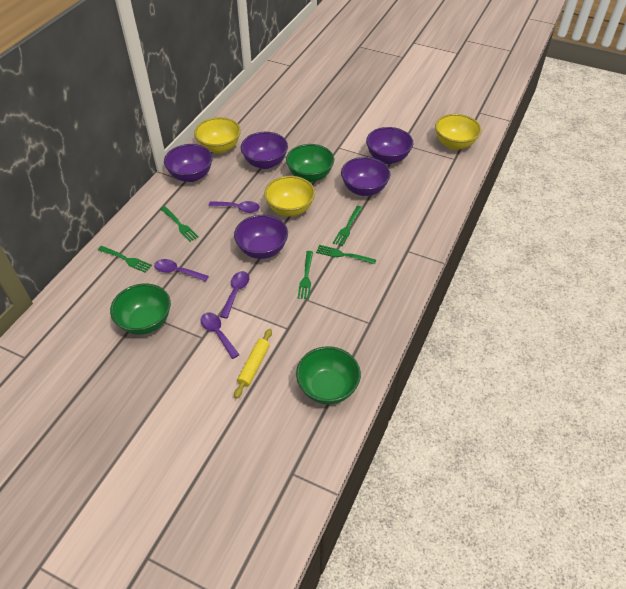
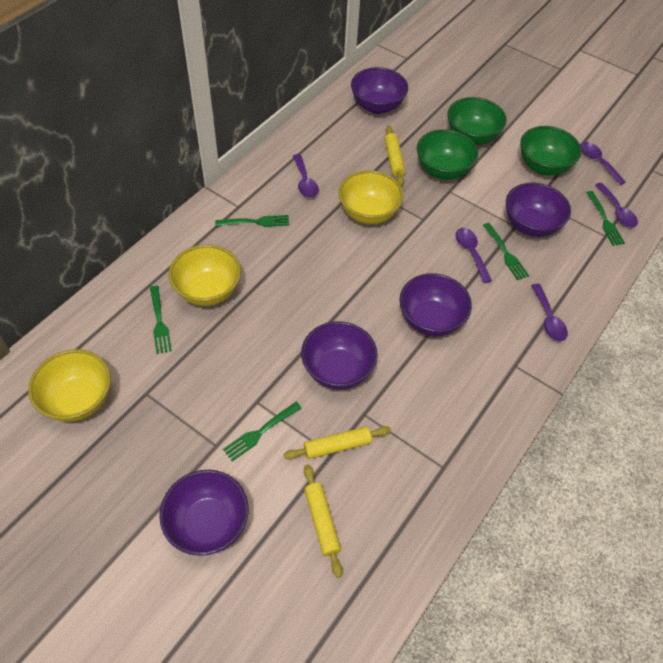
purple spoon: 4 -> 5
yellow rolling pin: 1 -> 3

